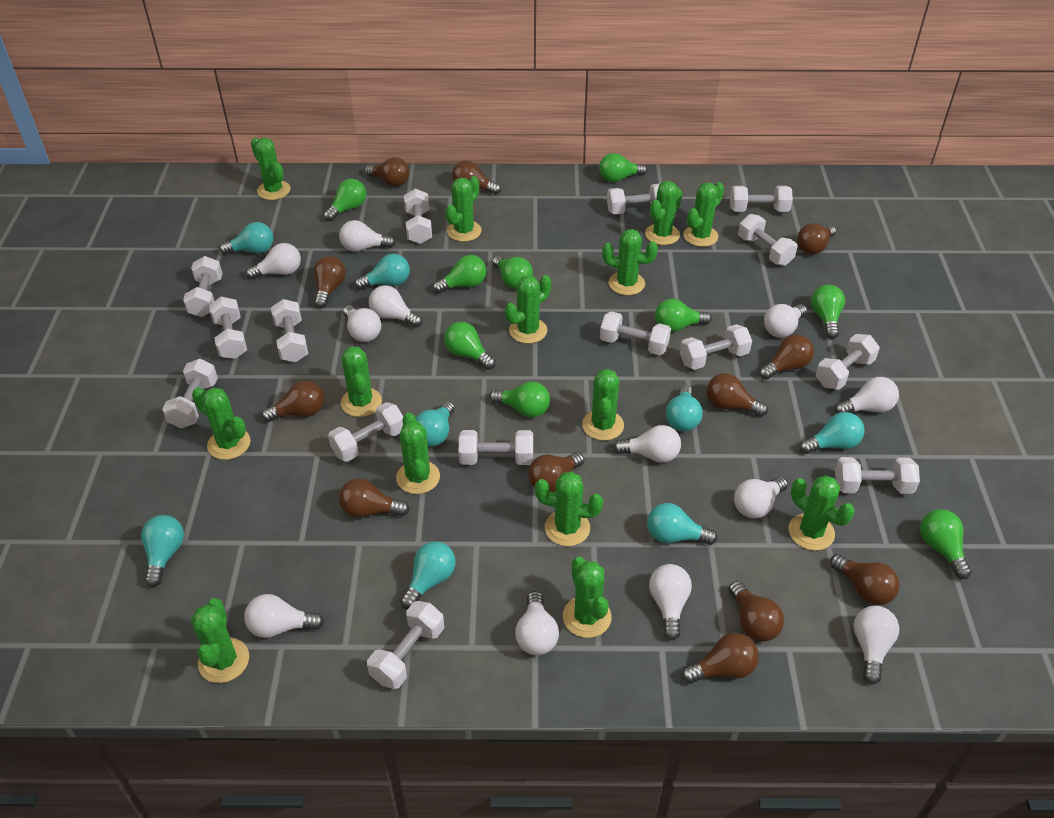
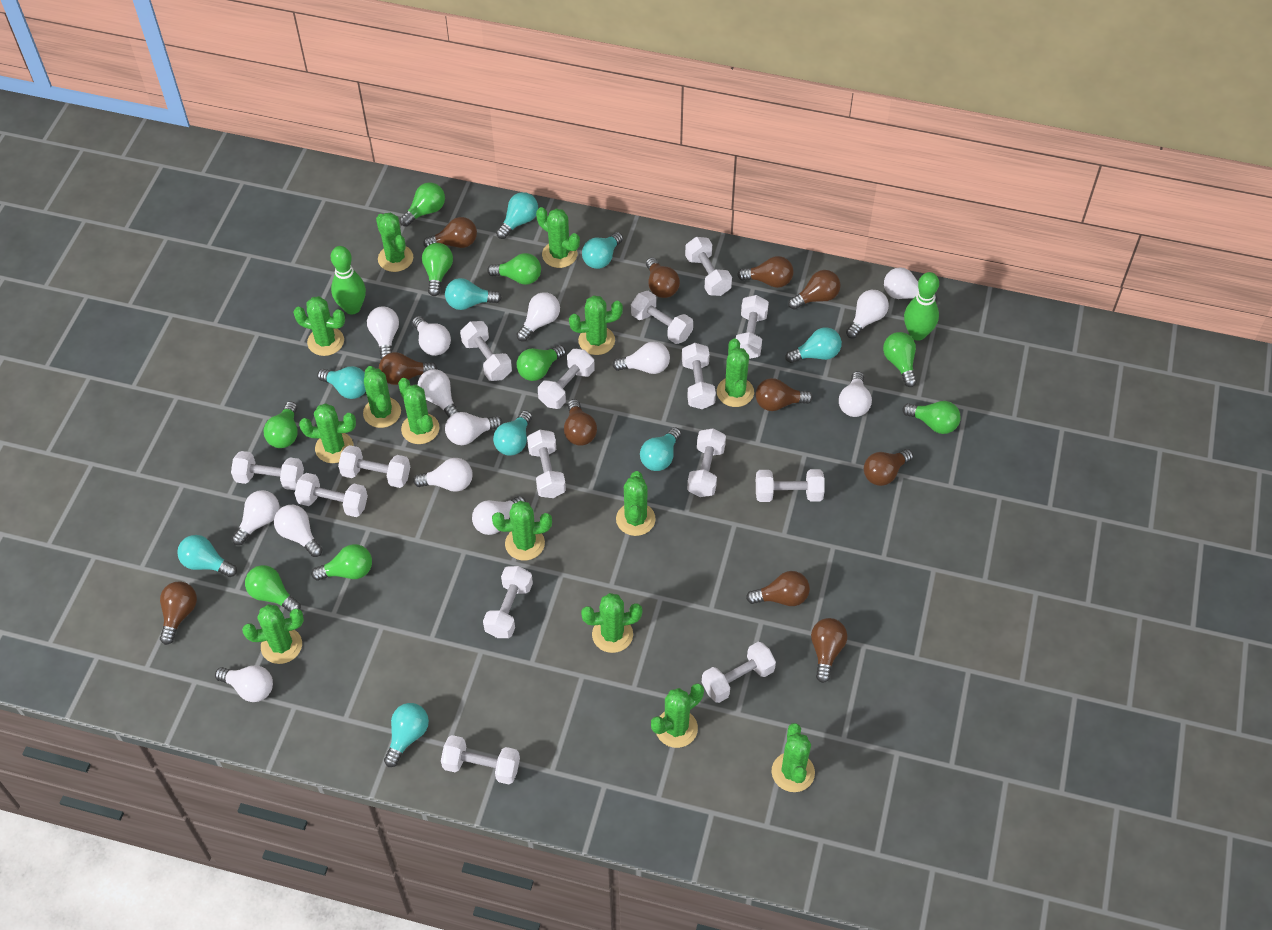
brown light bulb: 12 -> 11
green bowling pin: 0 -> 2
turquoise light bulb: 8 -> 9
white light bulb: 12 -> 14

